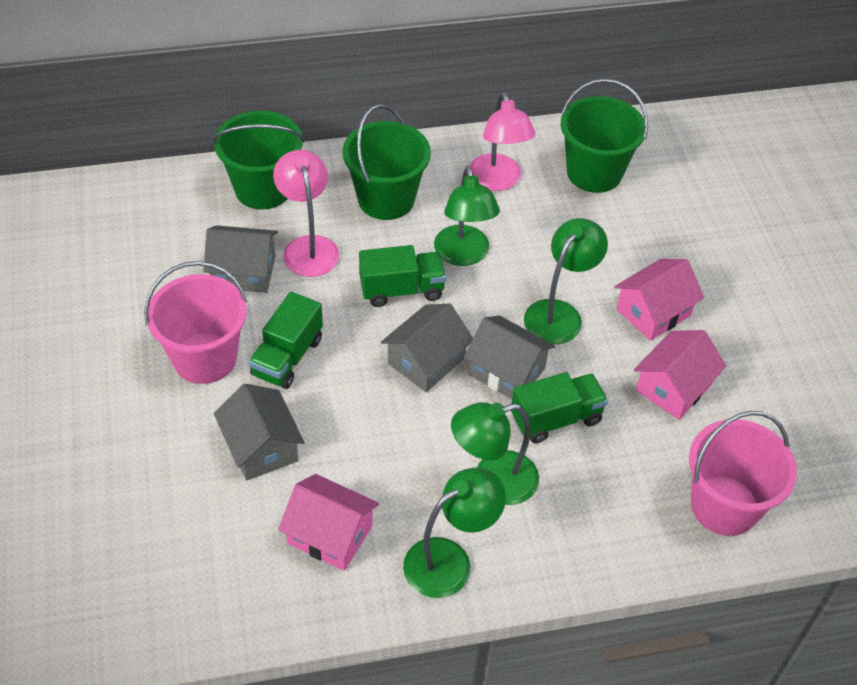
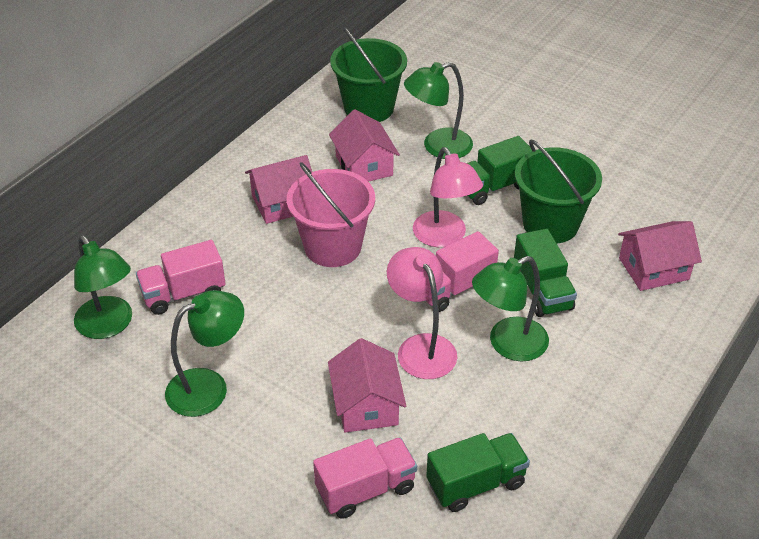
green bucket: 3 -> 2
grey house: 4 -> 0
pink bucket: 2 -> 1
pink house: 3 -> 4
pink truck: 0 -> 3

